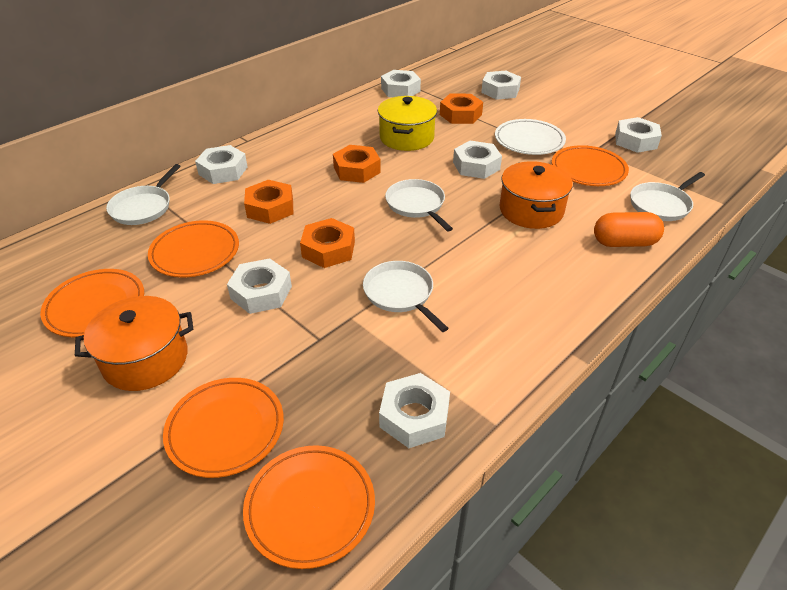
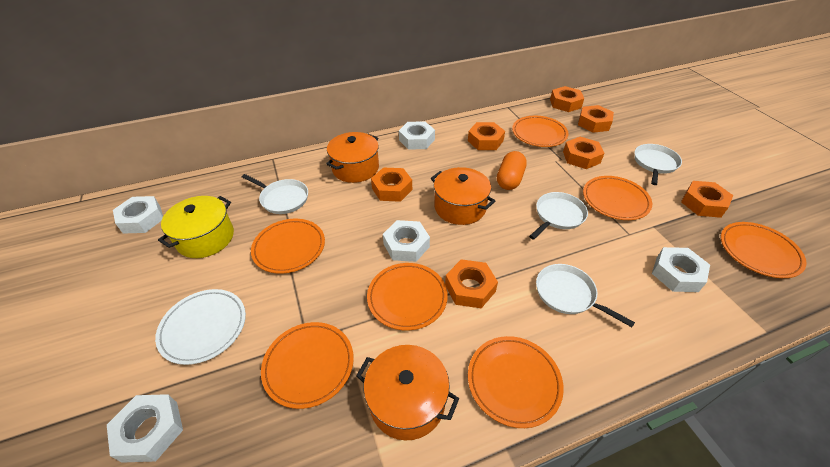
orange nut: 4 -> 7
orange plate: 5 -> 7
orange pot: 2 -> 3
white nut: 7 -> 5

